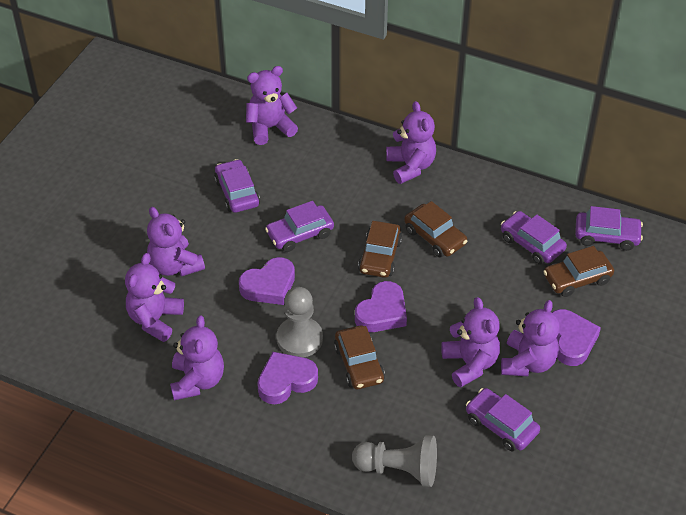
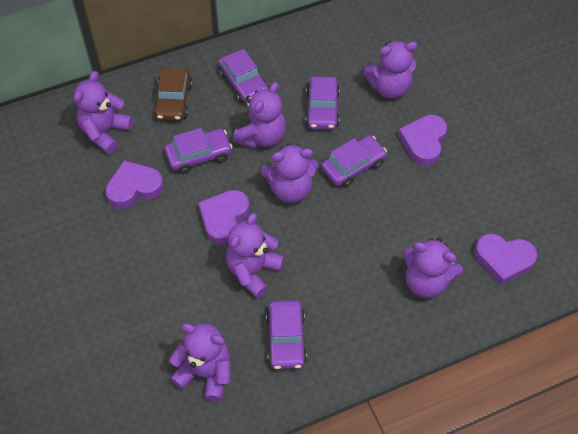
brown car: 4 -> 1
grey pawn: 2 -> 0

